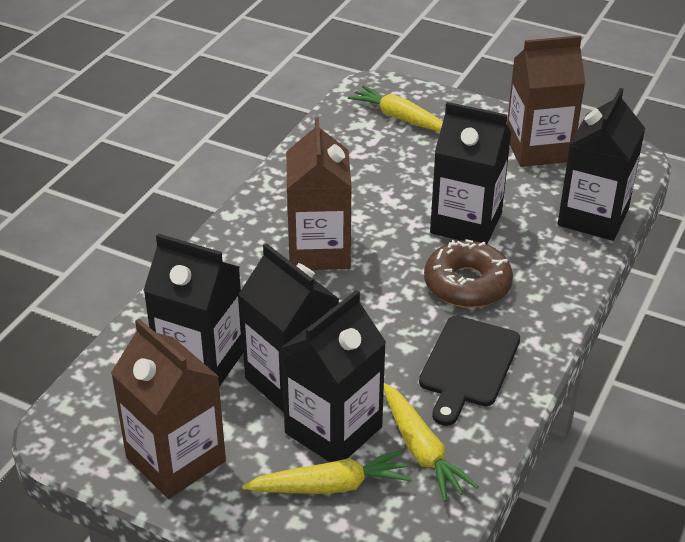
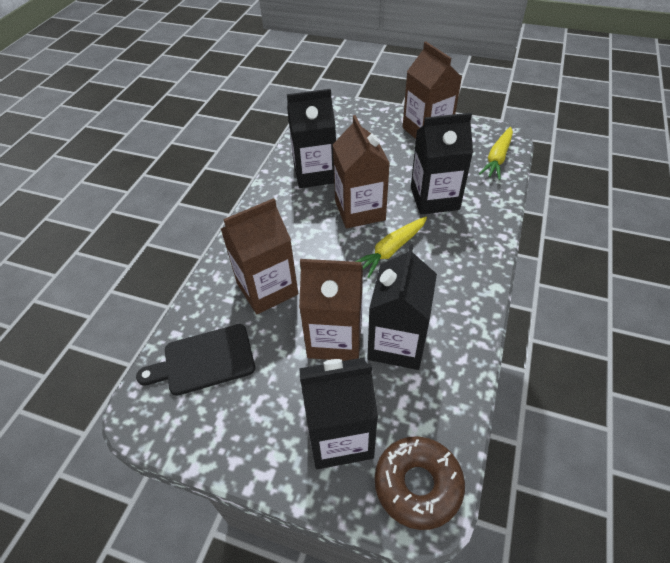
black carton: 5 -> 4
brown carton: 3 -> 4
yellow carrot: 3 -> 2

